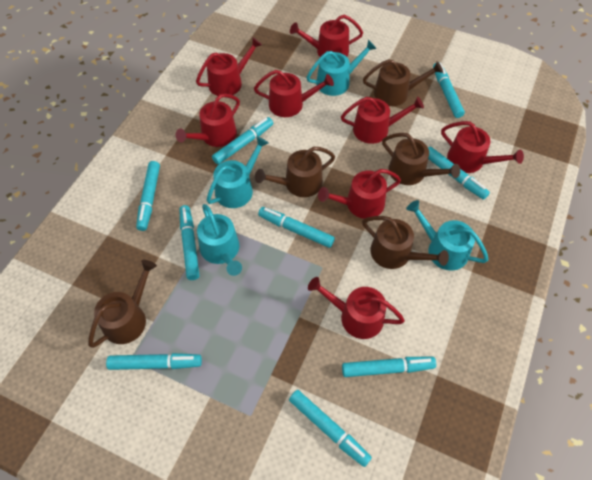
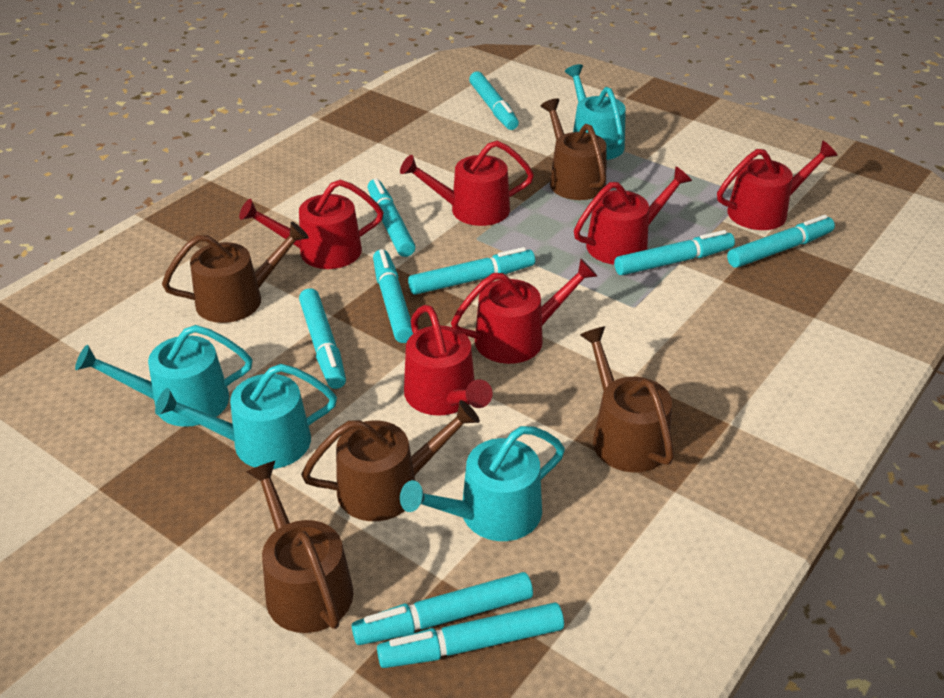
red watering can: 8 -> 6

